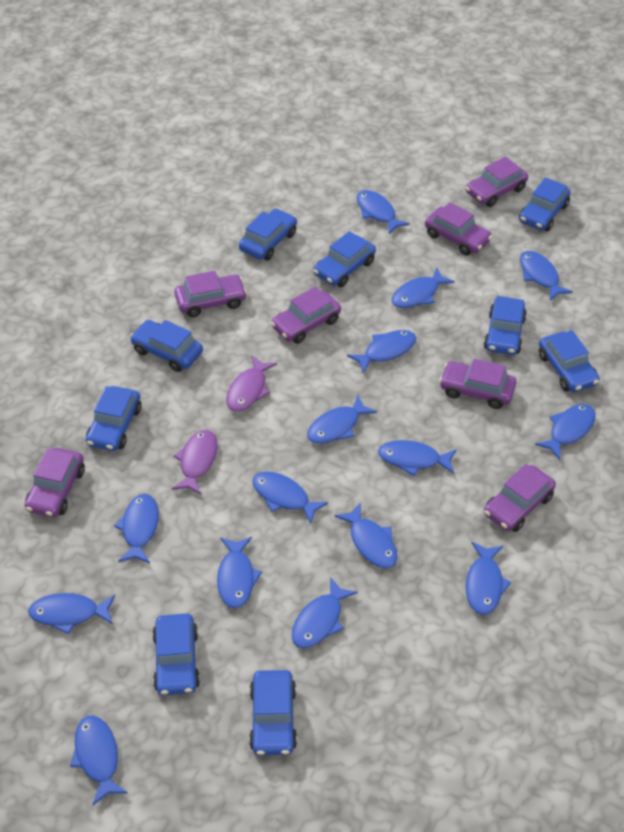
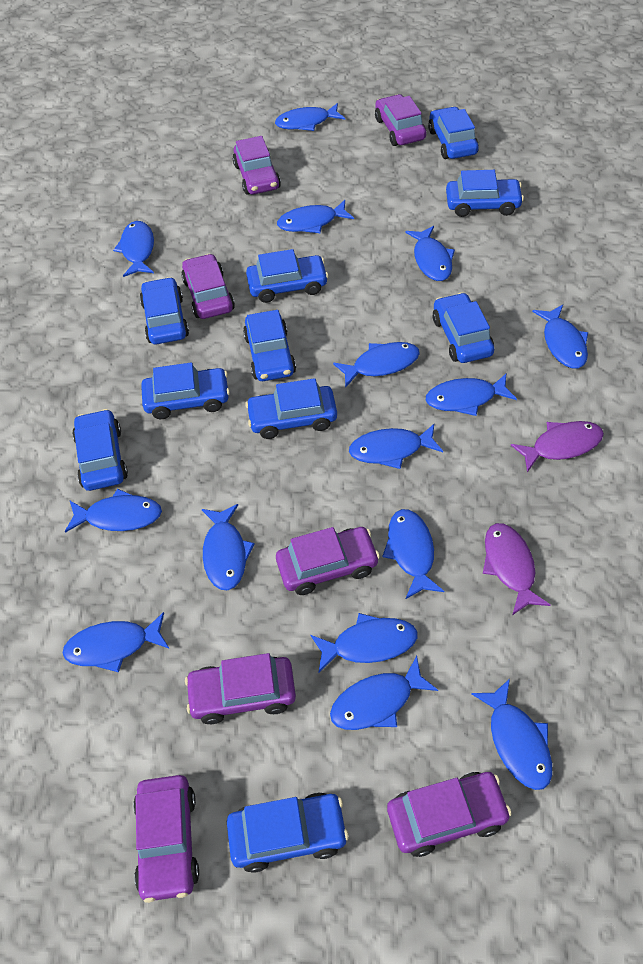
blue car: 9 -> 10

